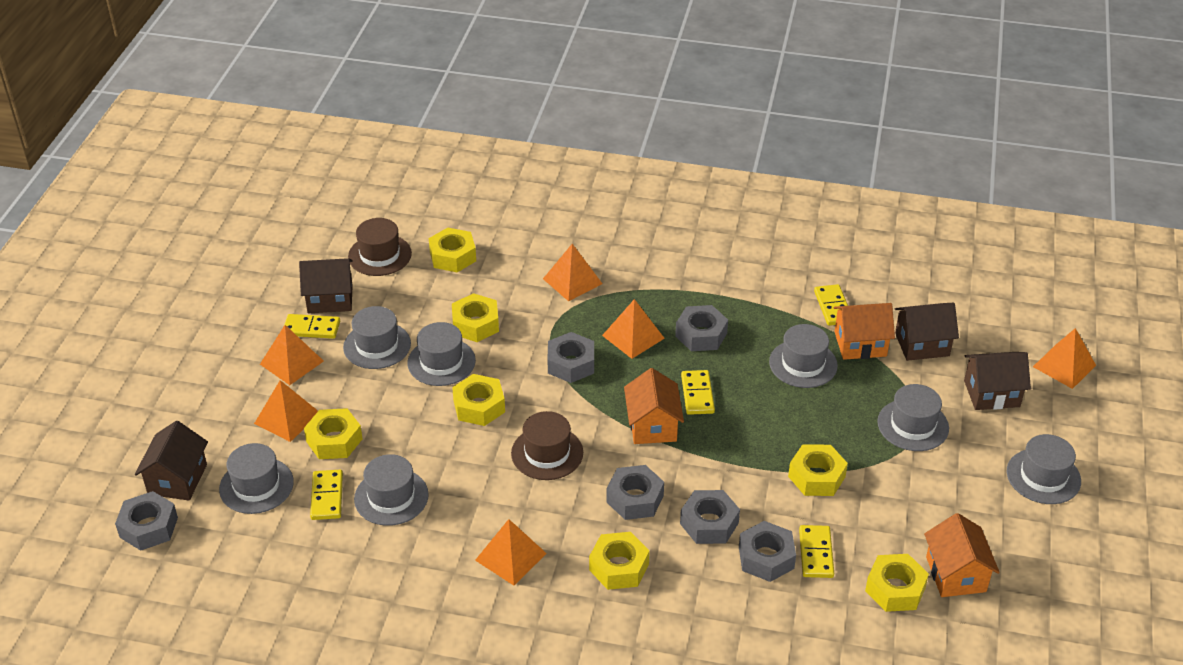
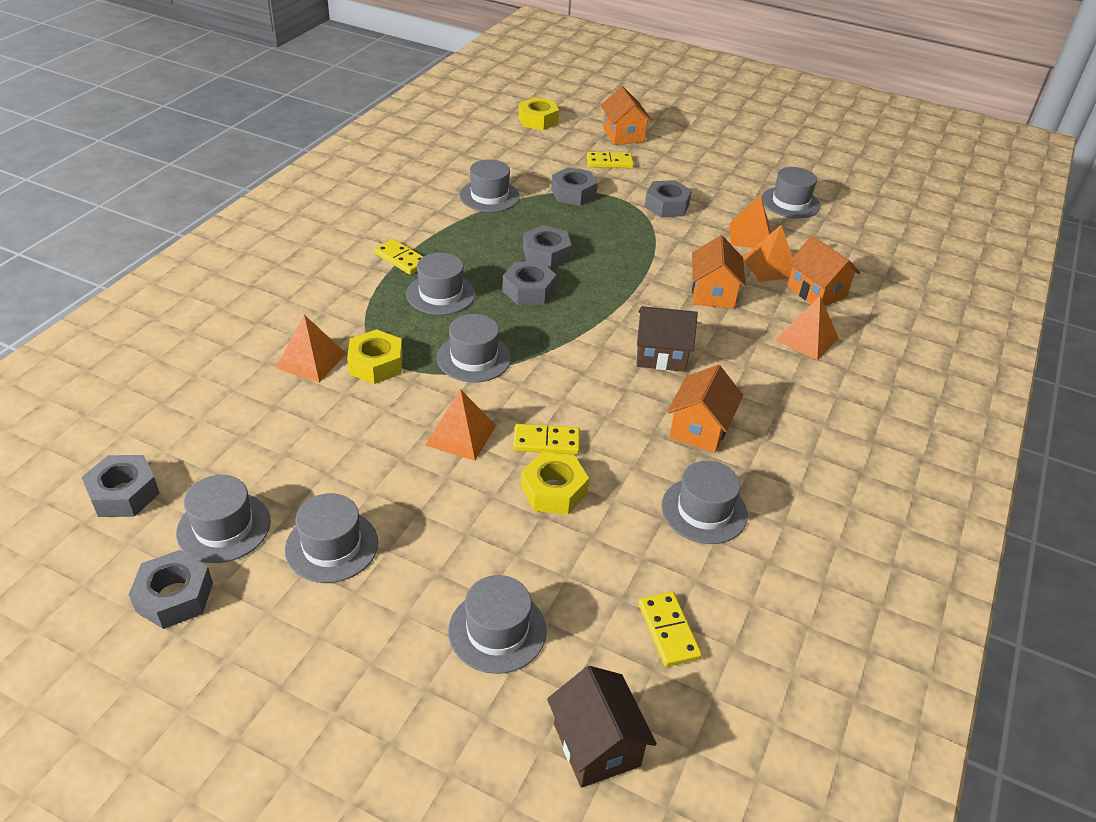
brown hat: 2 -> 0
brown house: 4 -> 2
grey hat: 7 -> 8
orange house: 3 -> 4
orange pyramid: 6 -> 5
yellow domino: 5 -> 4
yellow nut: 7 -> 3

